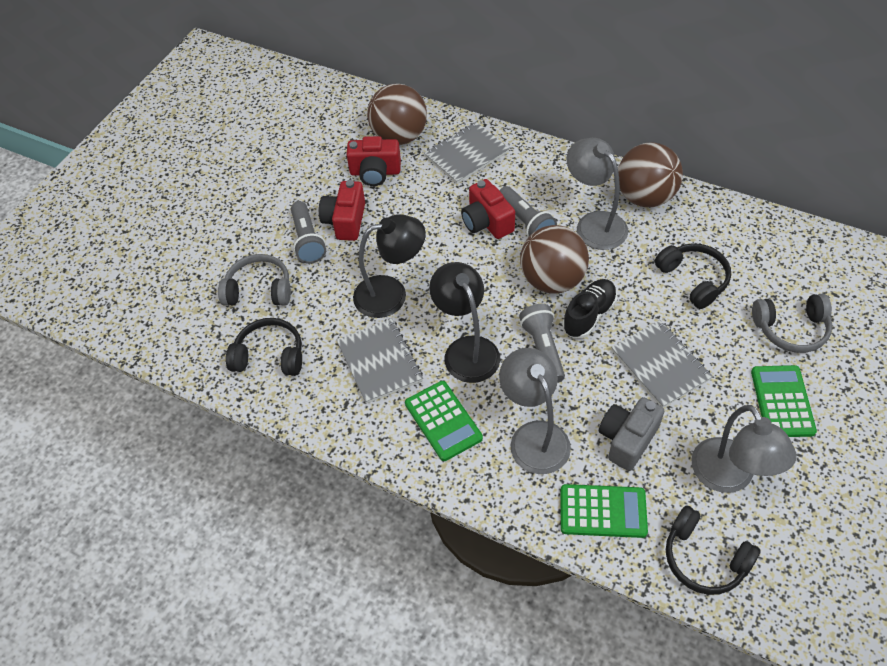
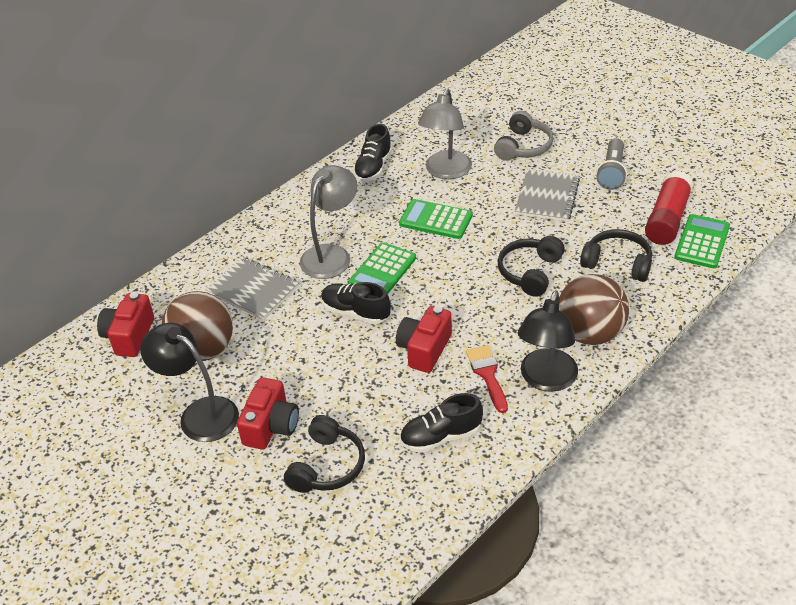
black shoe: 1 -> 3
brown ball: 3 -> 2
grey camera: 1 -> 0
grey flashlight: 3 -> 1
grey headphones: 2 -> 1
grey lamp: 3 -> 2
grey notebook: 3 -> 2
red brush: 0 -> 1
red glue stick: 0 -> 1

